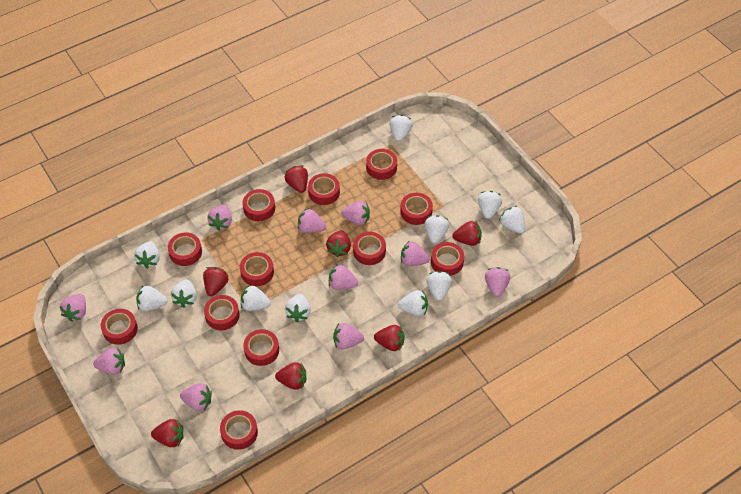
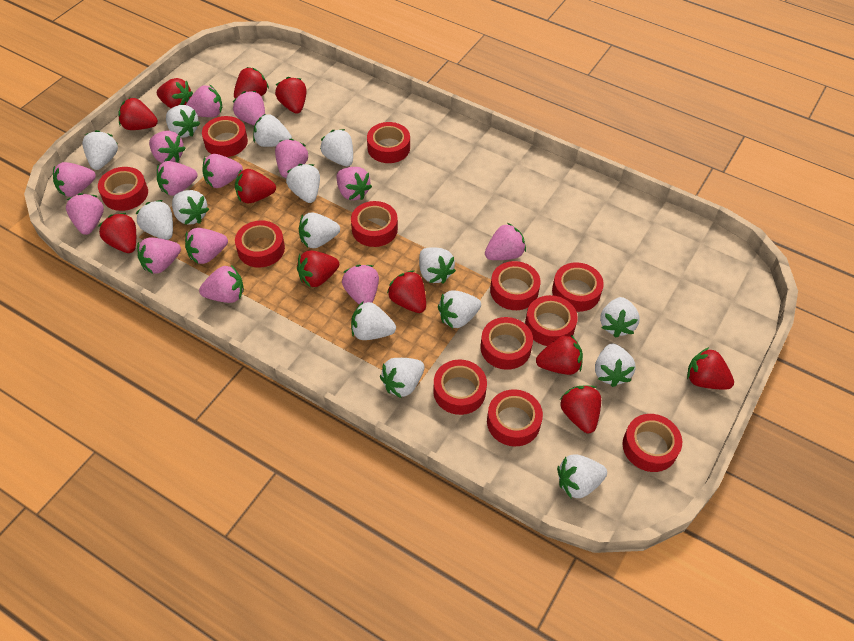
pink strawberry: 10 -> 14
red strawberry: 7 -> 11
white strawberry: 11 -> 15

